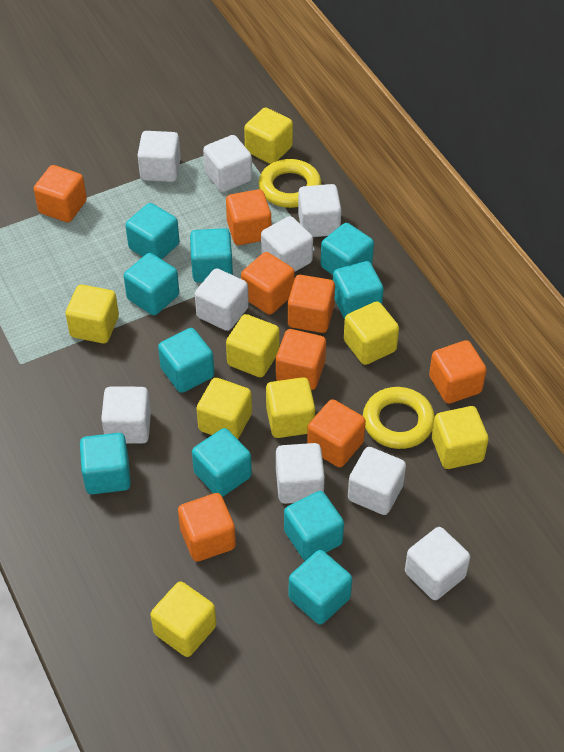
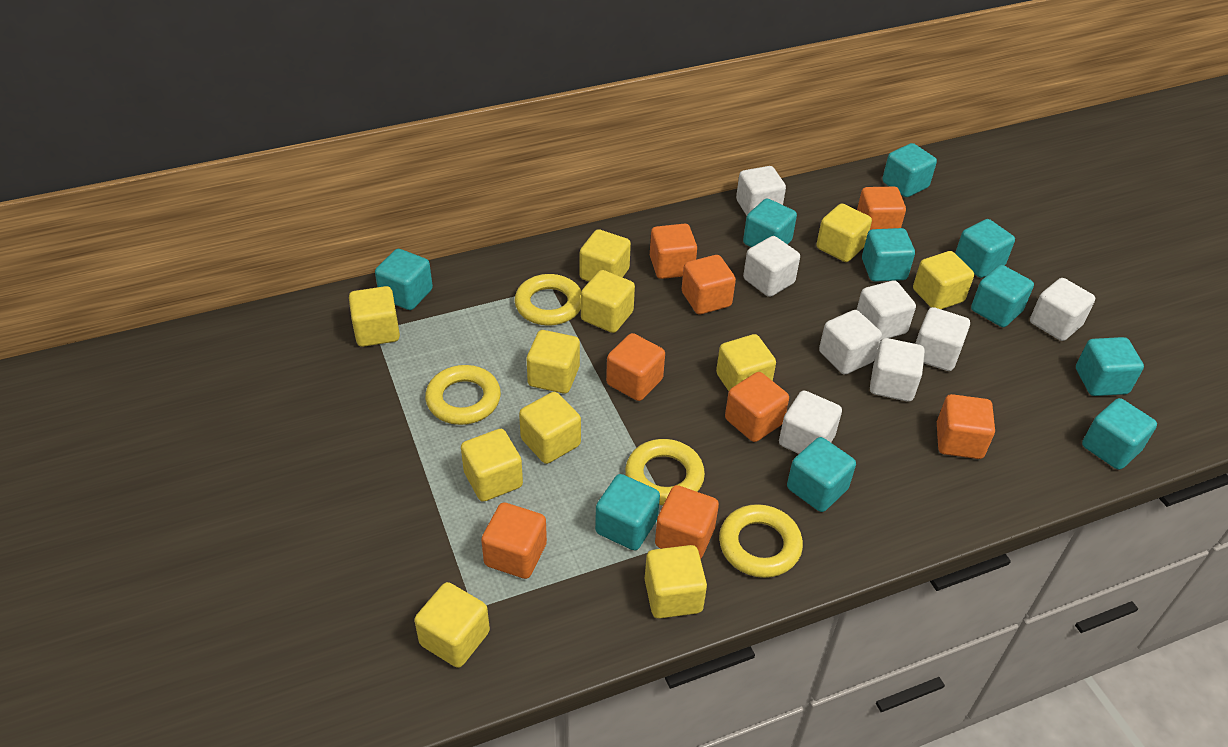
white cube: 9 -> 8
yellow cube: 8 -> 11
yellow ring: 2 -> 4

